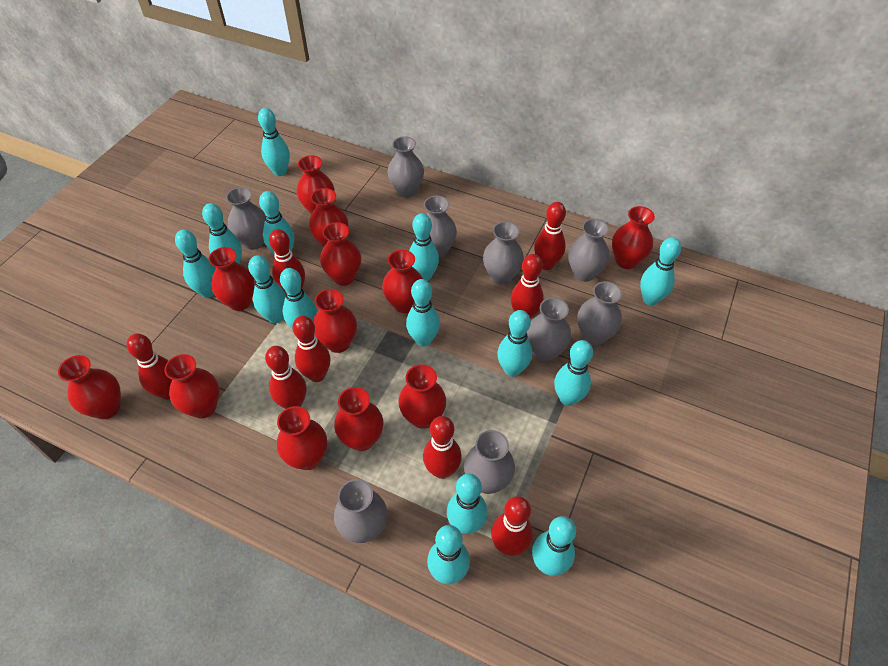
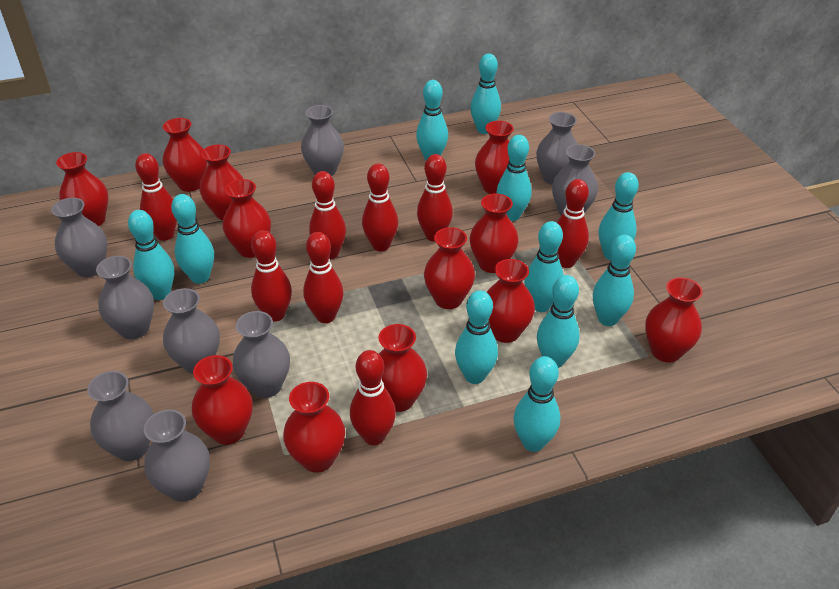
turquoise bowling pin: 14 -> 11

